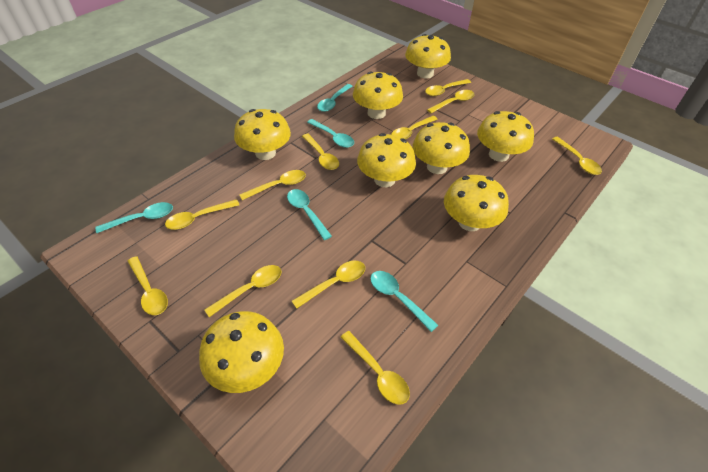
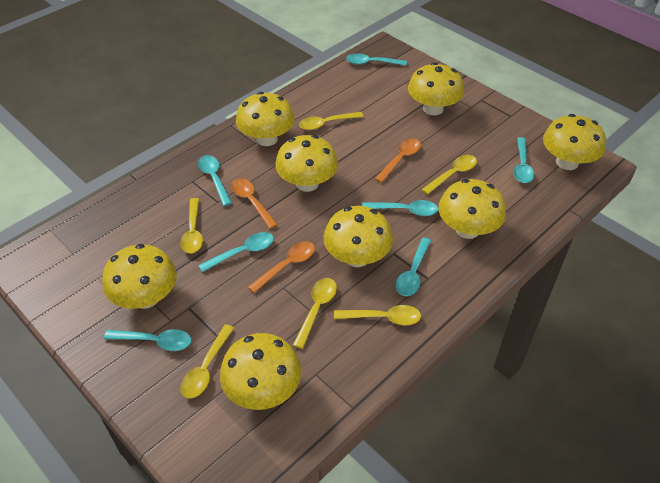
orange spoon: 0 -> 3
turquoise spoon: 5 -> 7
yellow spoon: 11 -> 6

